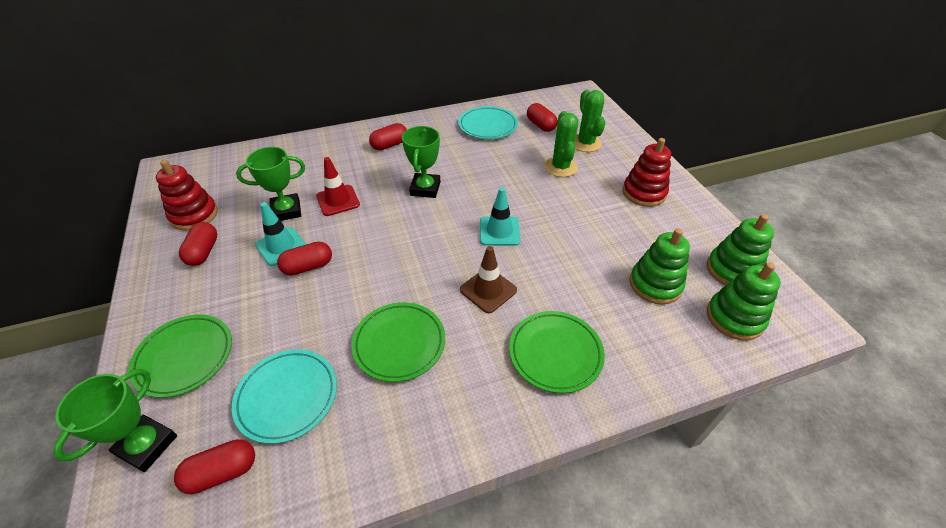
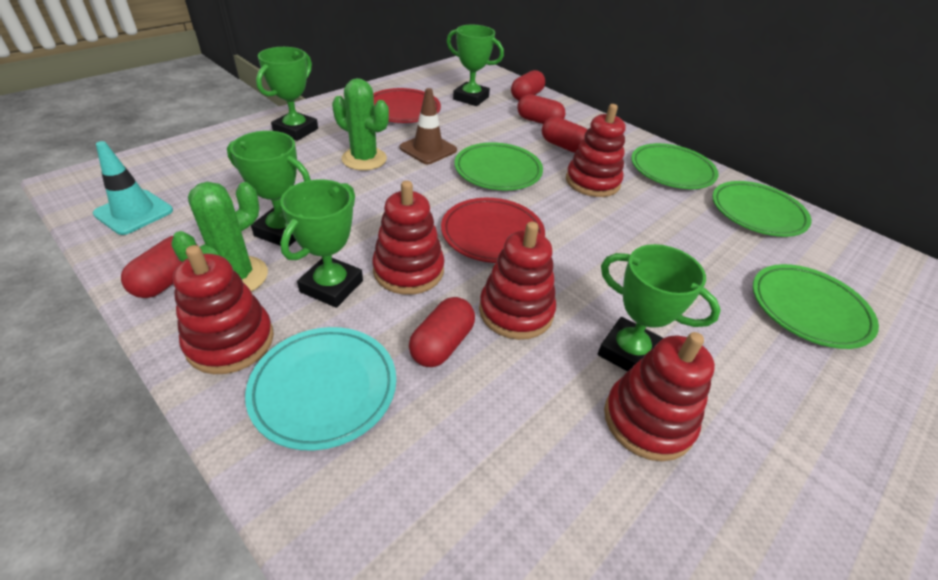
green plate: 3 -> 4
green stacking toy: 3 -> 0
green trophy: 3 -> 5
red plate: 0 -> 2
red stacking toy: 2 -> 5
red traffic cone: 1 -> 0
turquoise plate: 2 -> 1
turquoise traffic cone: 2 -> 1

